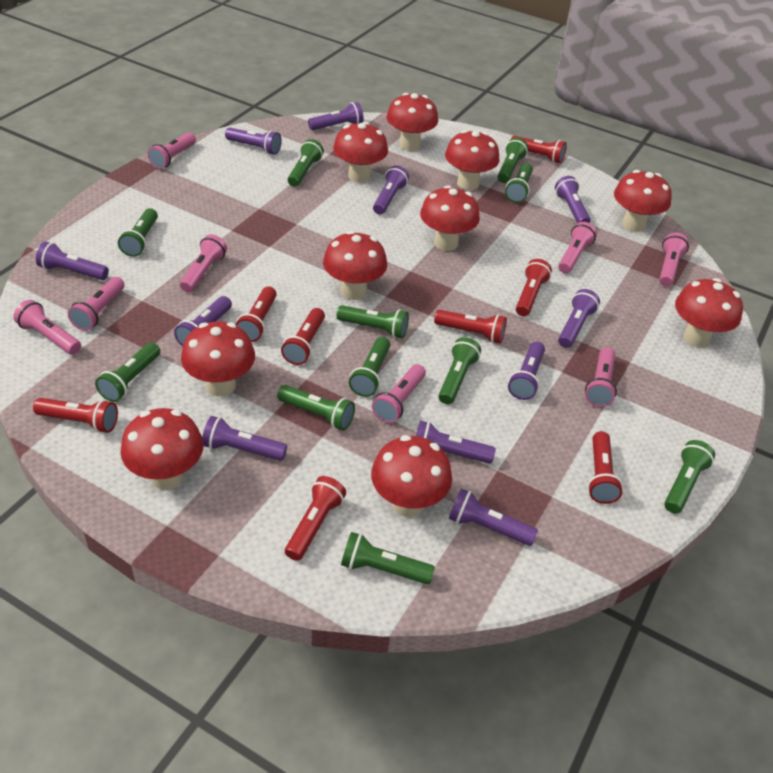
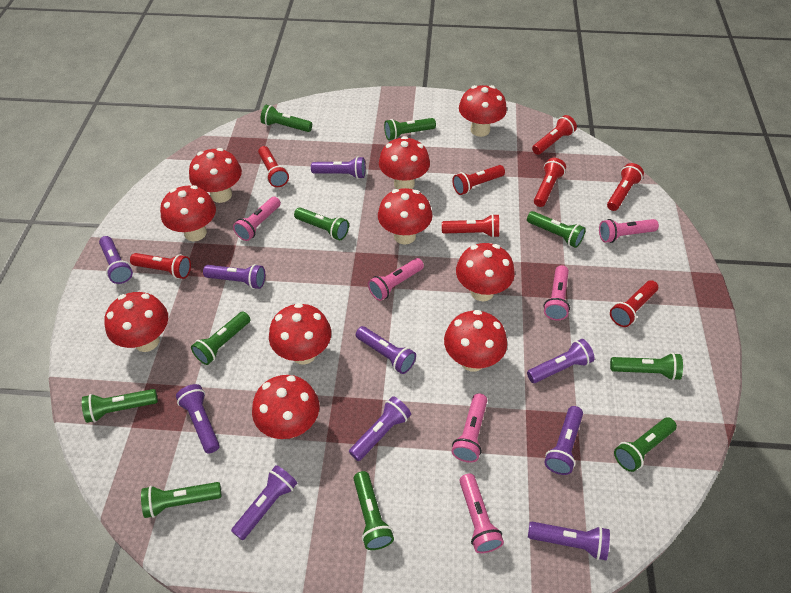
green flashlight: 11 -> 10
pink flashlight: 8 -> 6
purple flashlight: 11 -> 10

